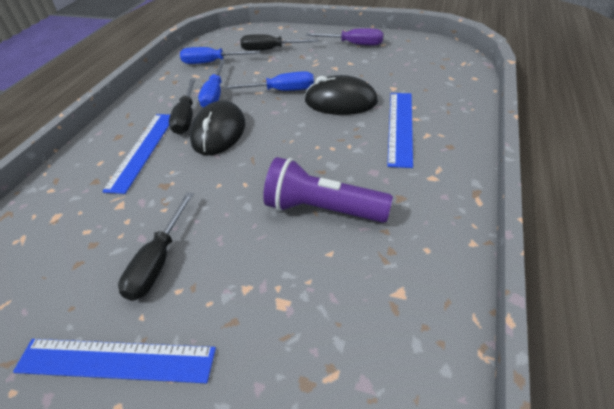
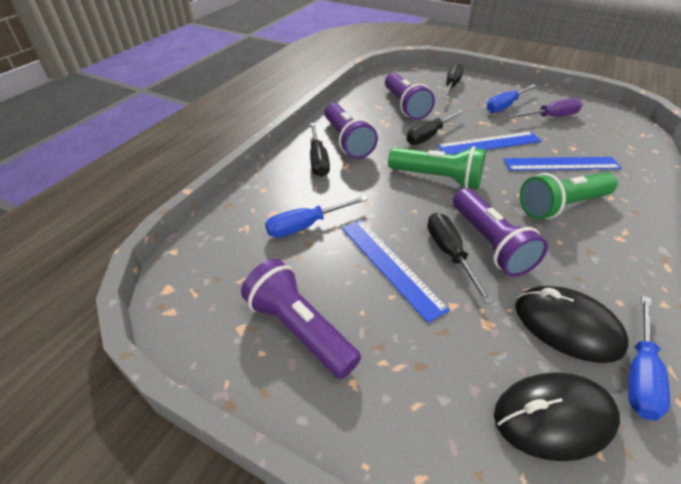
black screwdriver: 3 -> 4
green flashlight: 0 -> 2
purple flashlight: 1 -> 4

